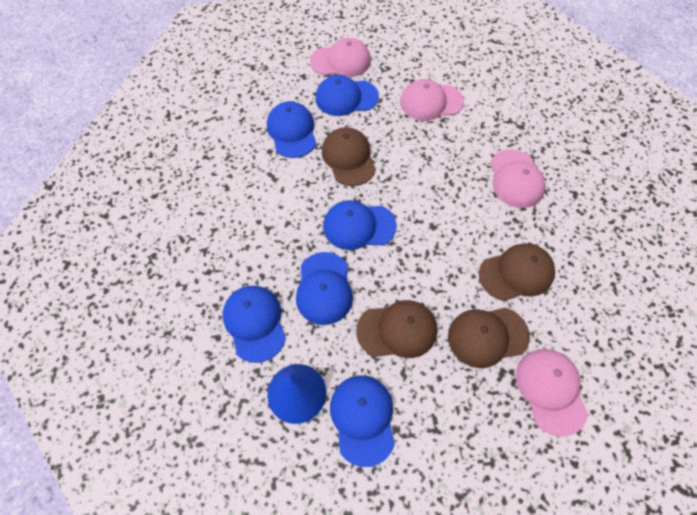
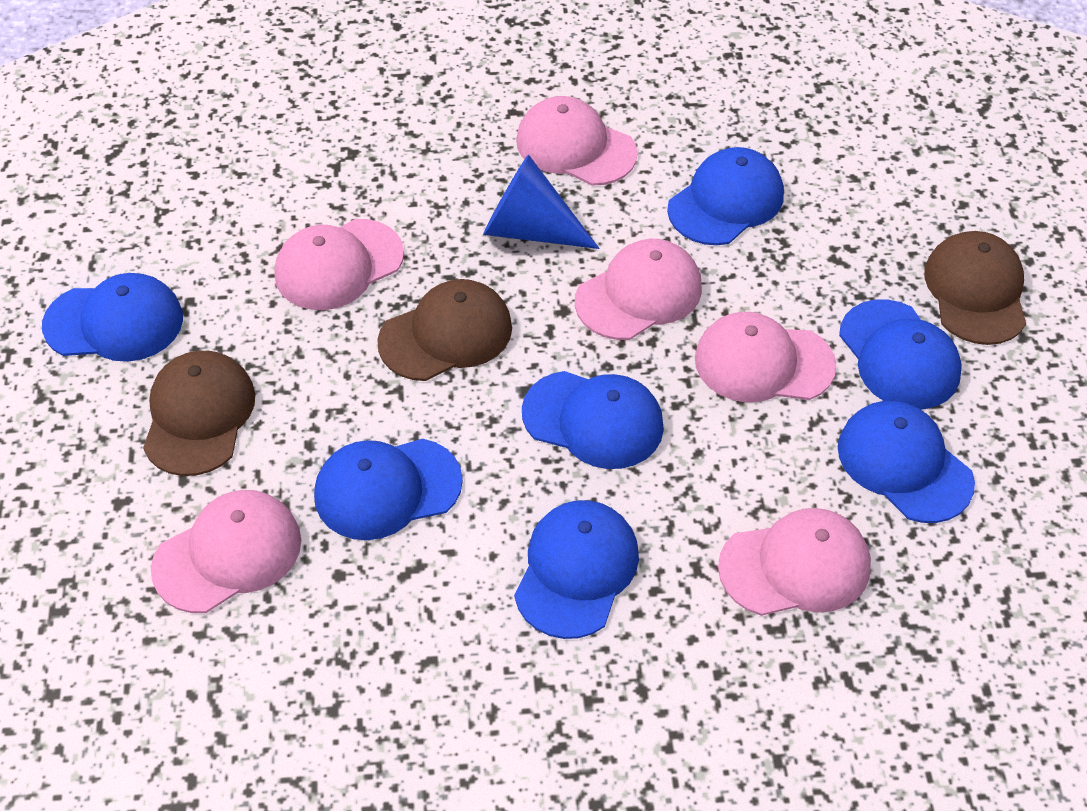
blue cap: 6 -> 7
brown cap: 4 -> 3
pink cap: 4 -> 6

